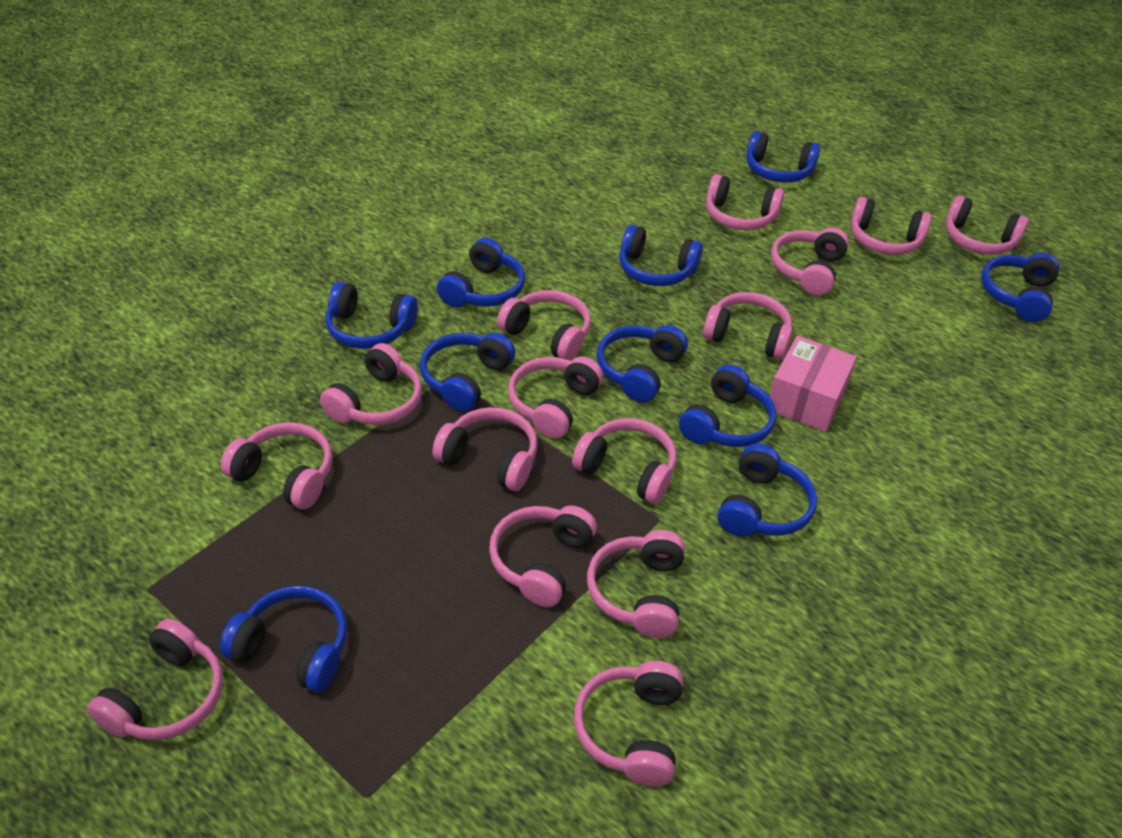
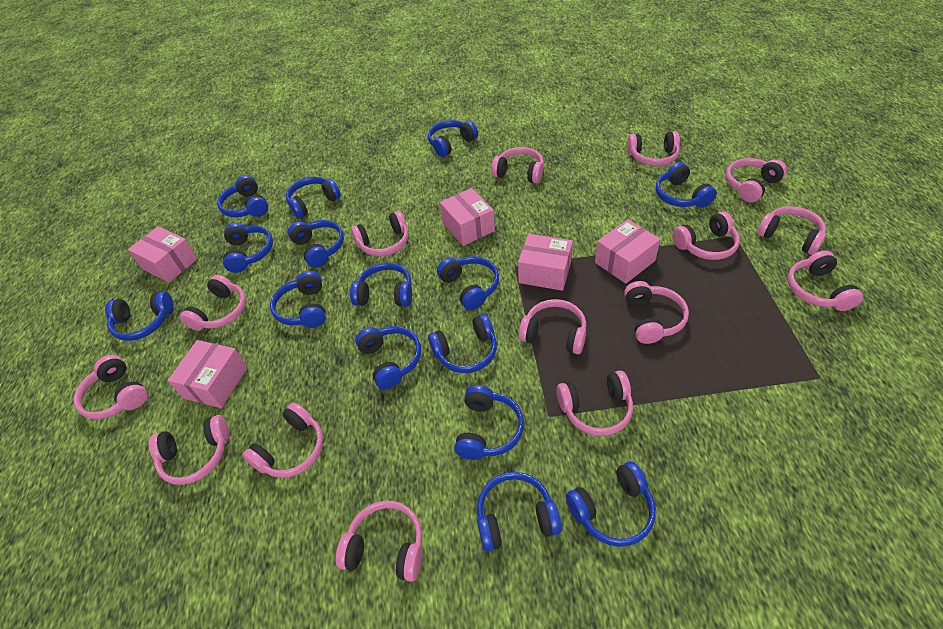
blue headphones: 10 -> 15
pink box: 1 -> 5

